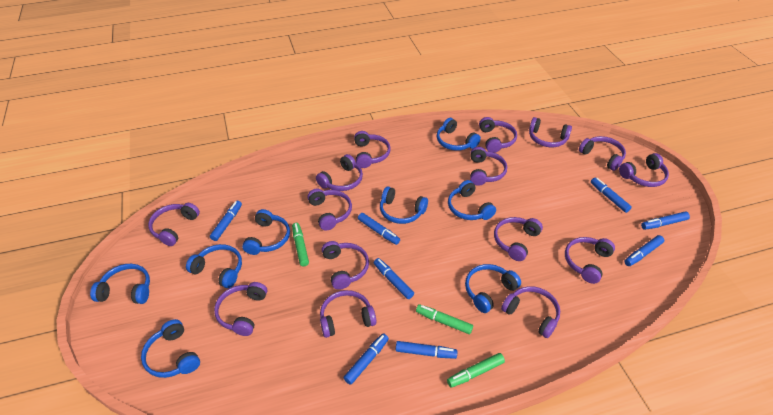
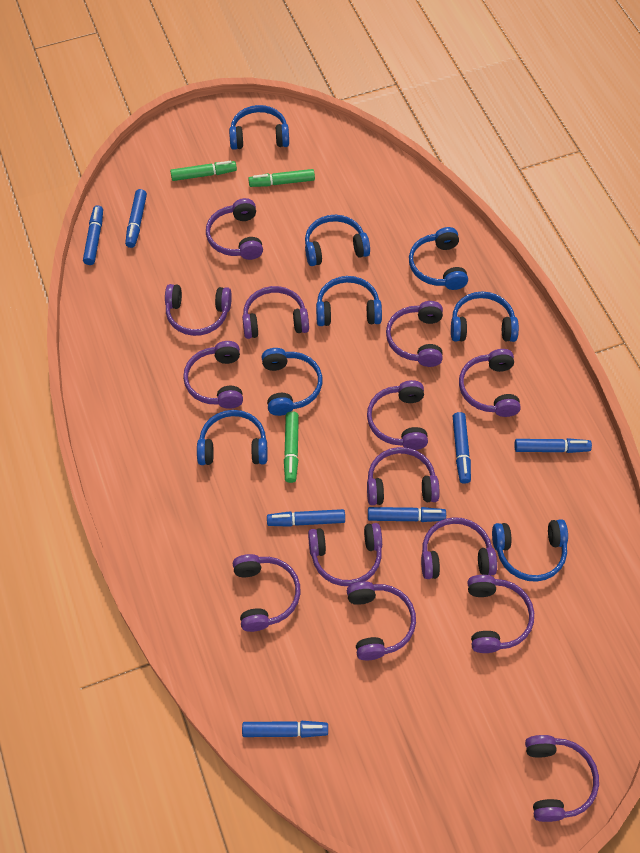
blue marker: 8 -> 7
purple headphones: 15 -> 14

